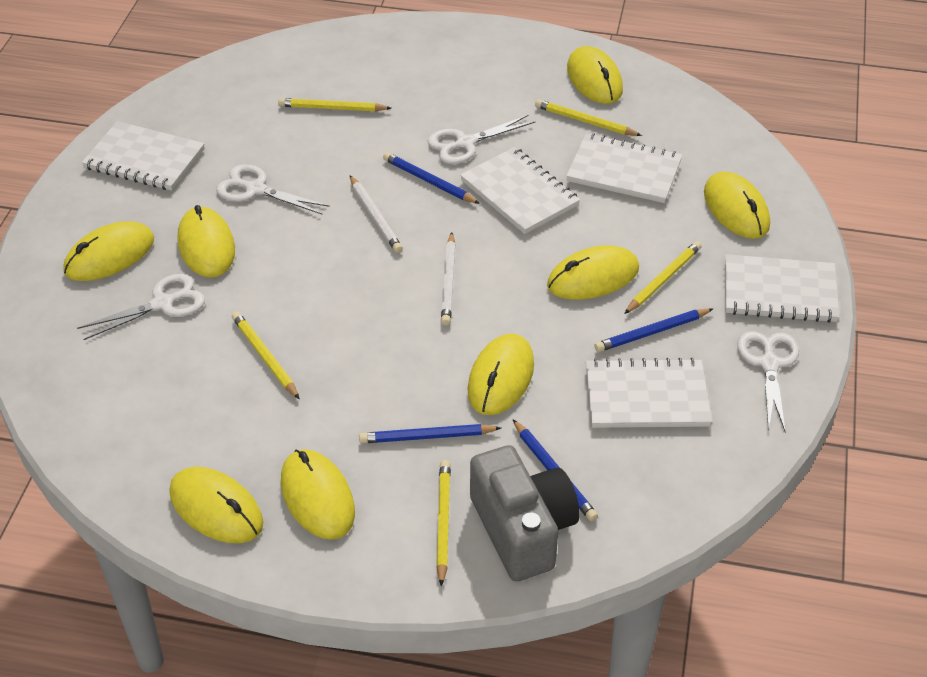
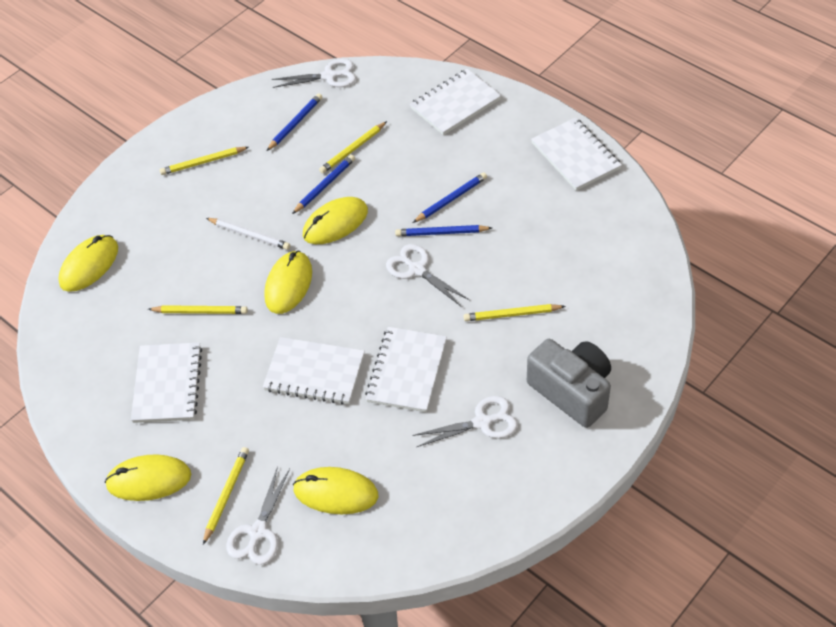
white pencil: 2 -> 1
yellow mouse: 8 -> 5

